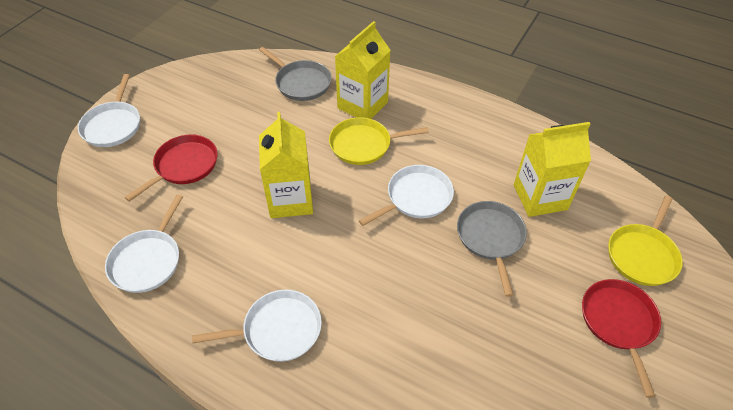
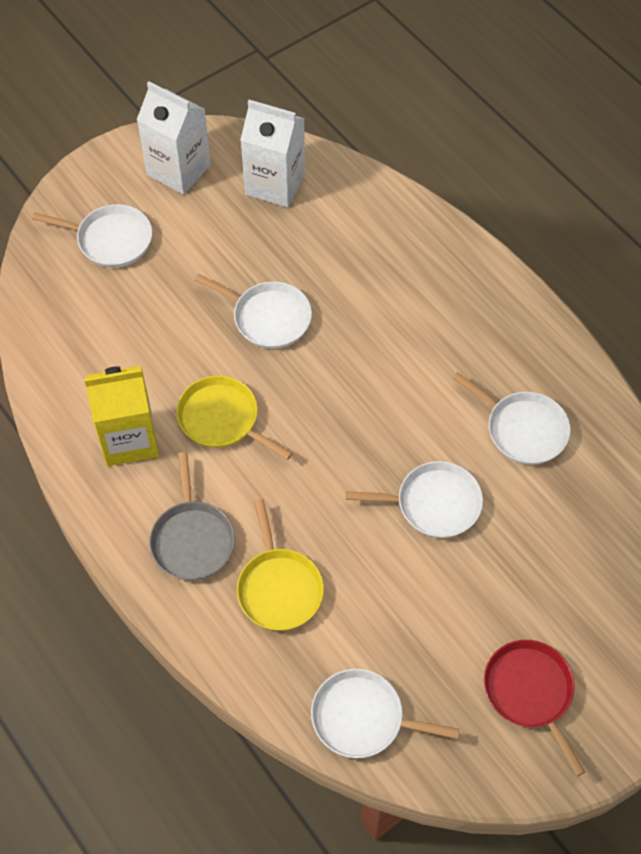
grey pan: 2 -> 1
red pan: 2 -> 1
white carton: 0 -> 2
white pan: 4 -> 5
yellow carton: 3 -> 1

